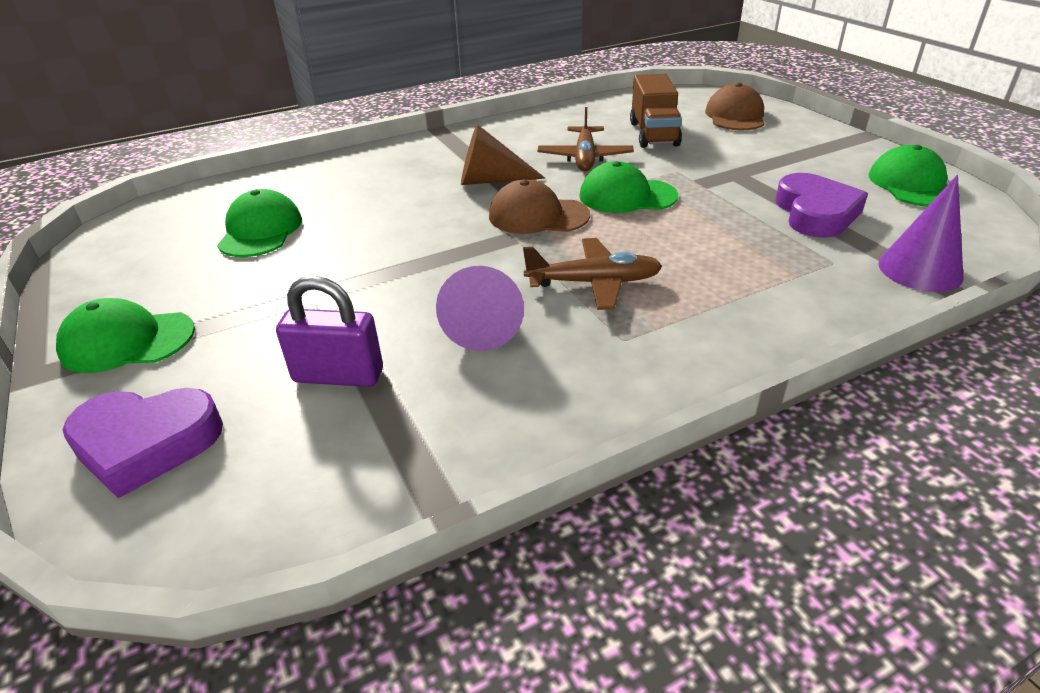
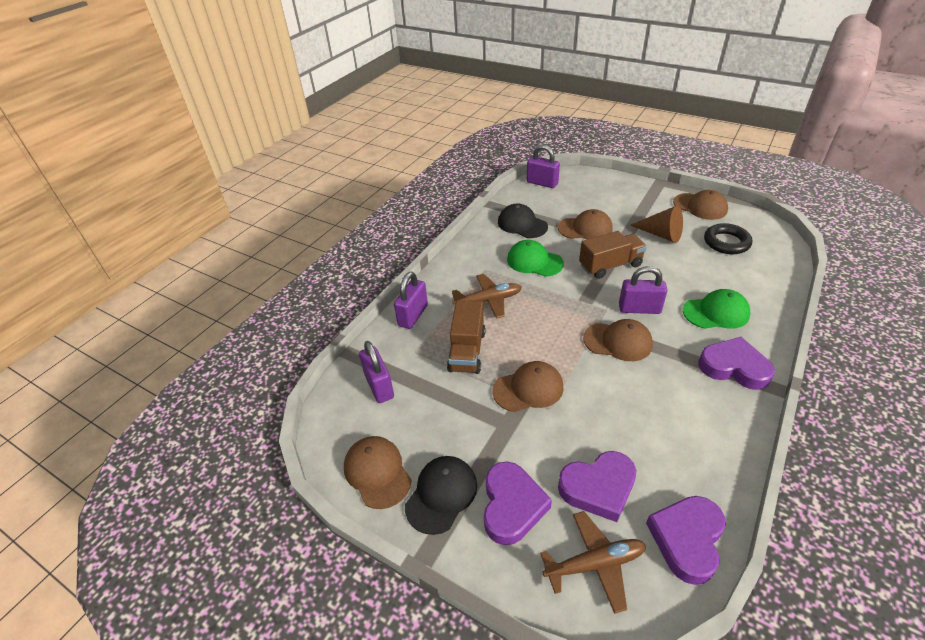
black cap: 0 -> 2
black ring: 0 -> 1
brown cap: 2 -> 5
brown truck: 1 -> 2
green cap: 4 -> 2
purple cone: 2 -> 0
purple heart: 2 -> 4
purple padlock: 1 -> 4

